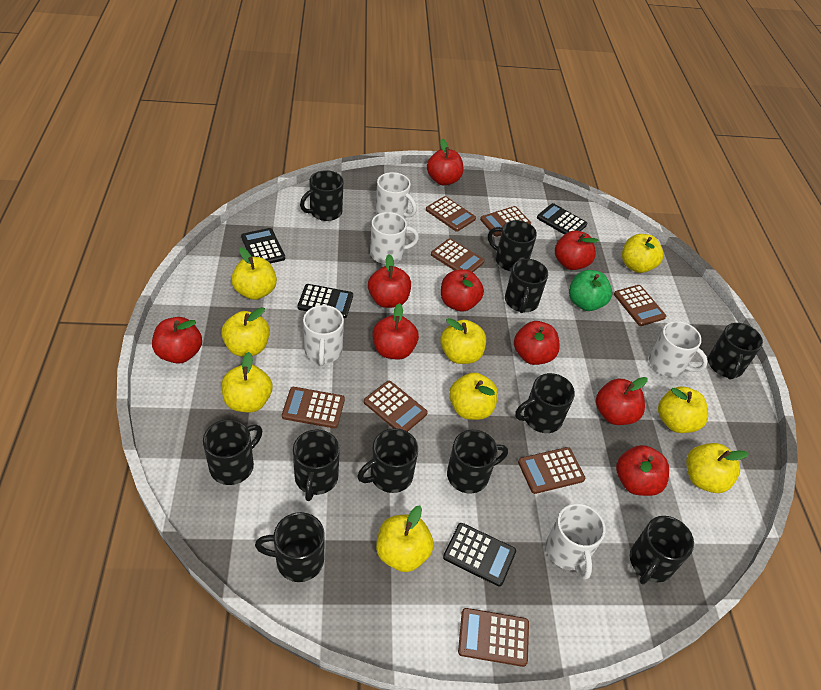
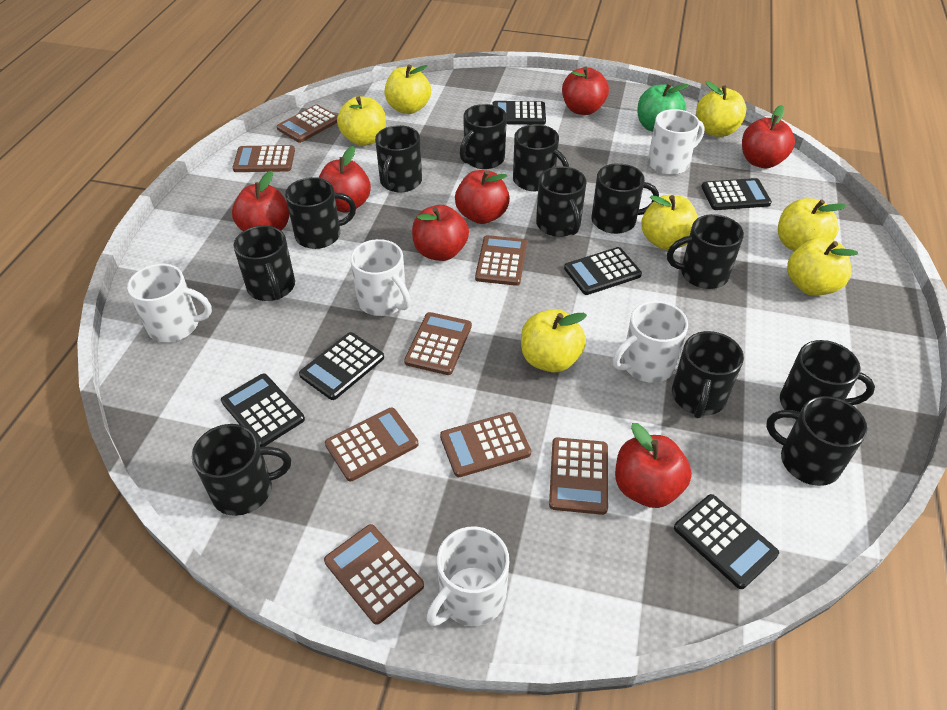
black calculator: 4 -> 6
black mug: 11 -> 12
red apple: 9 -> 7
yellow apple: 9 -> 7

